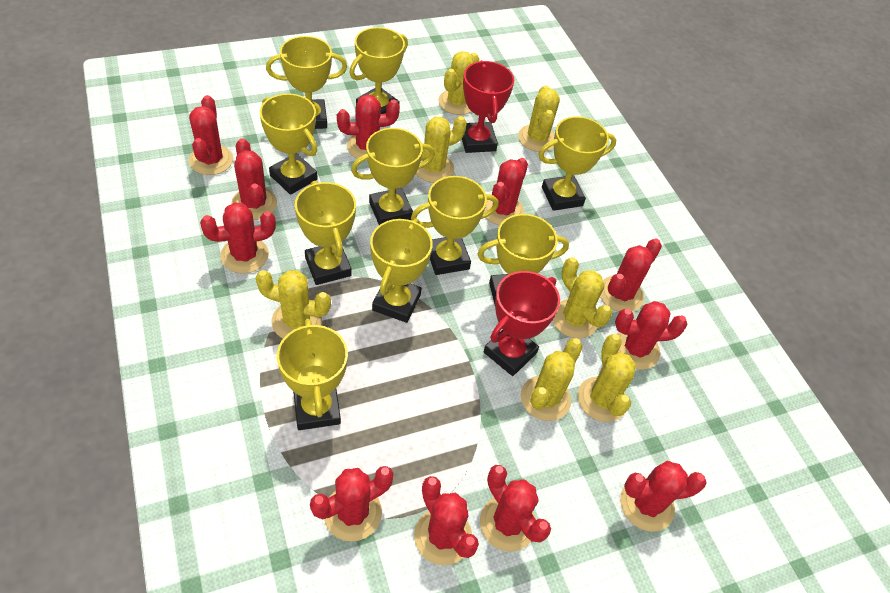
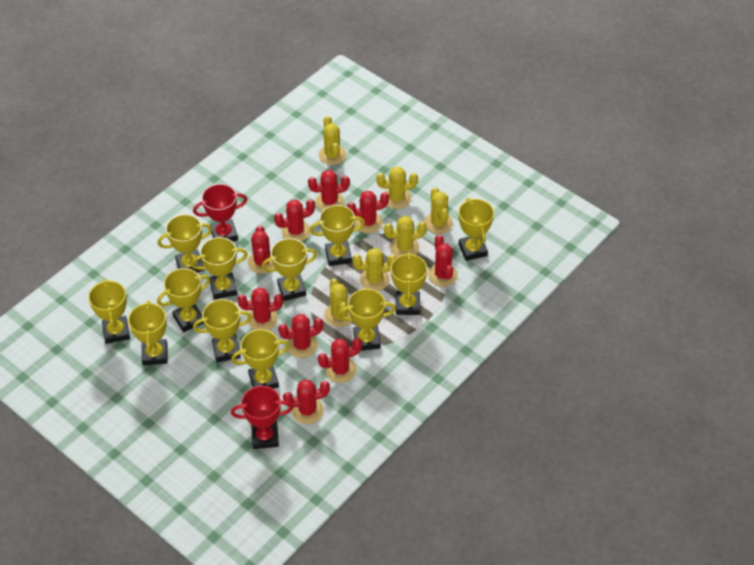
red cactus: 11 -> 9
yellow cactus: 7 -> 6
yellow trophy: 10 -> 12

